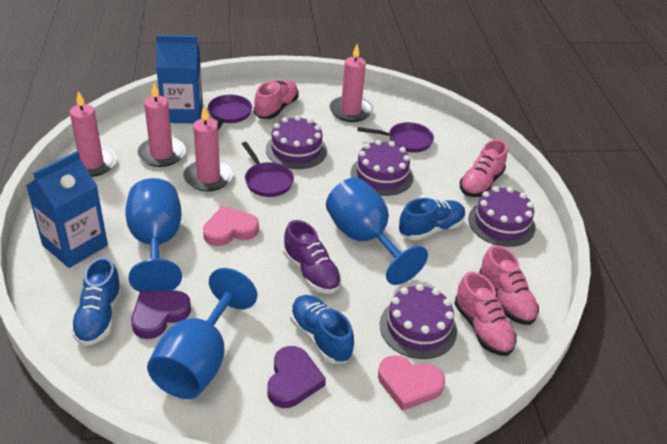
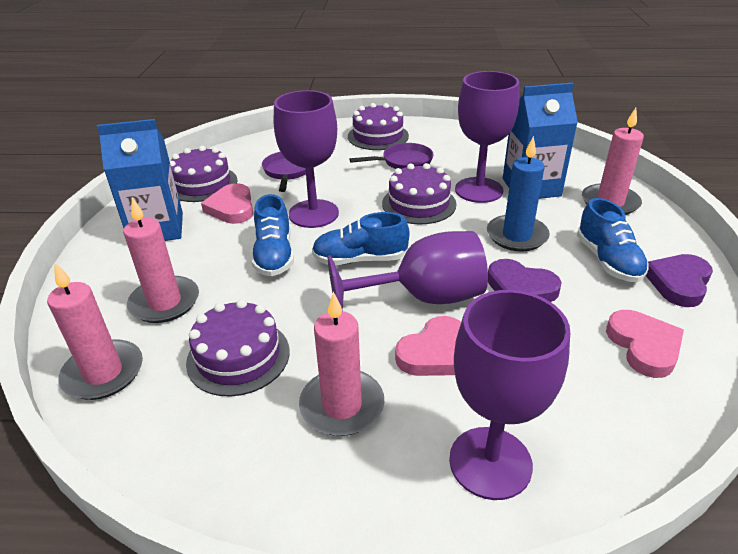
blue candle: 0 -> 1
blue goblet: 3 -> 0
pink heart: 2 -> 3
pink shoe: 4 -> 0
purple goblet: 0 -> 4
purple pan: 3 -> 2
purple shoe: 1 -> 0

